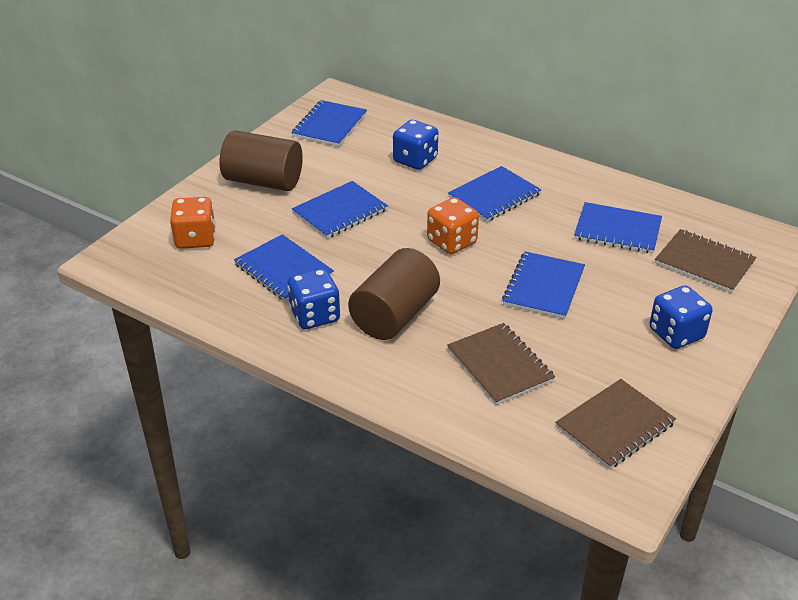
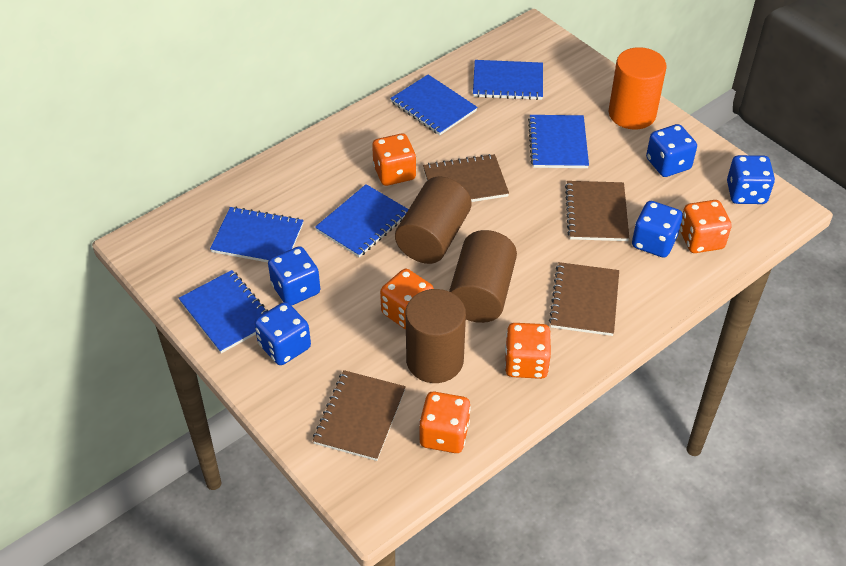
blue dice: 3 -> 5
brown cylinder: 2 -> 3
brown notebook: 3 -> 4
orange cylinder: 0 -> 1
orange dice: 2 -> 5

